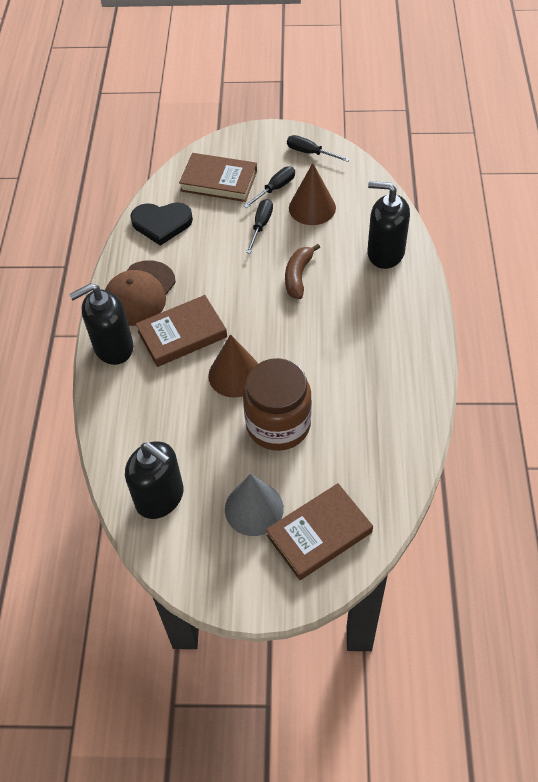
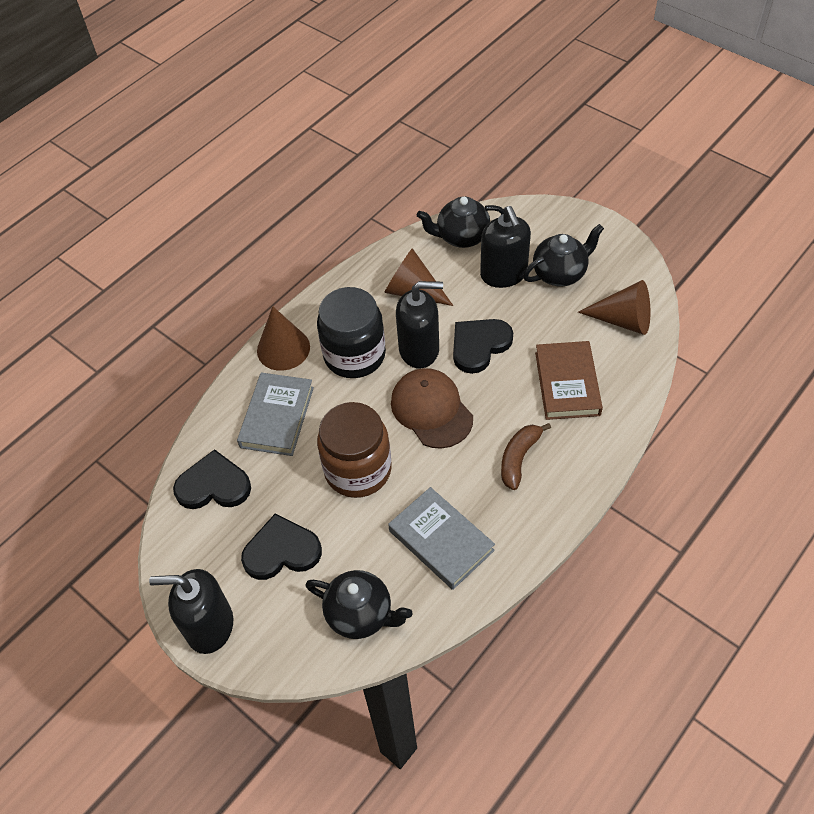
black heart: 1 -> 3
black jar: 0 -> 1
black screwdriver: 3 -> 0
black teapot: 0 -> 3
brown book: 3 -> 1
brown cone: 2 -> 3
grey book: 0 -> 2
grey cone: 1 -> 0

